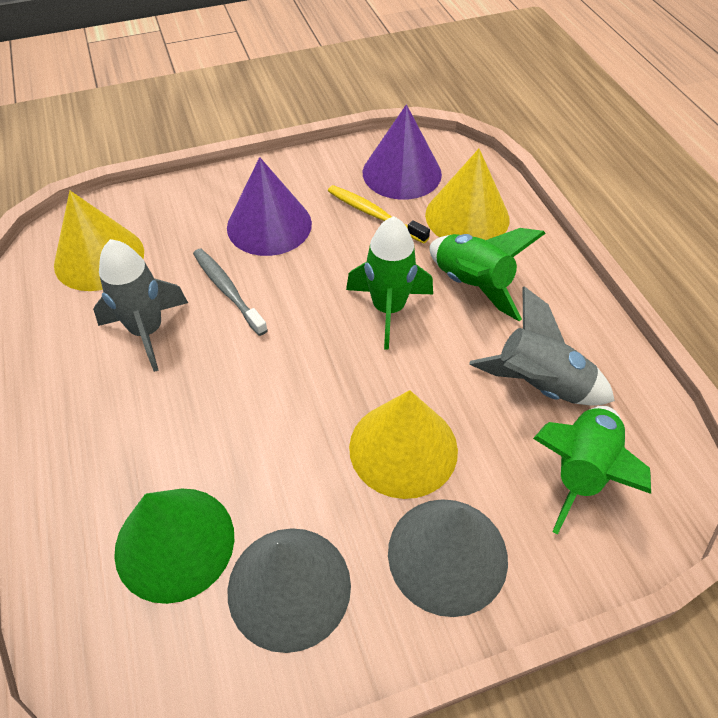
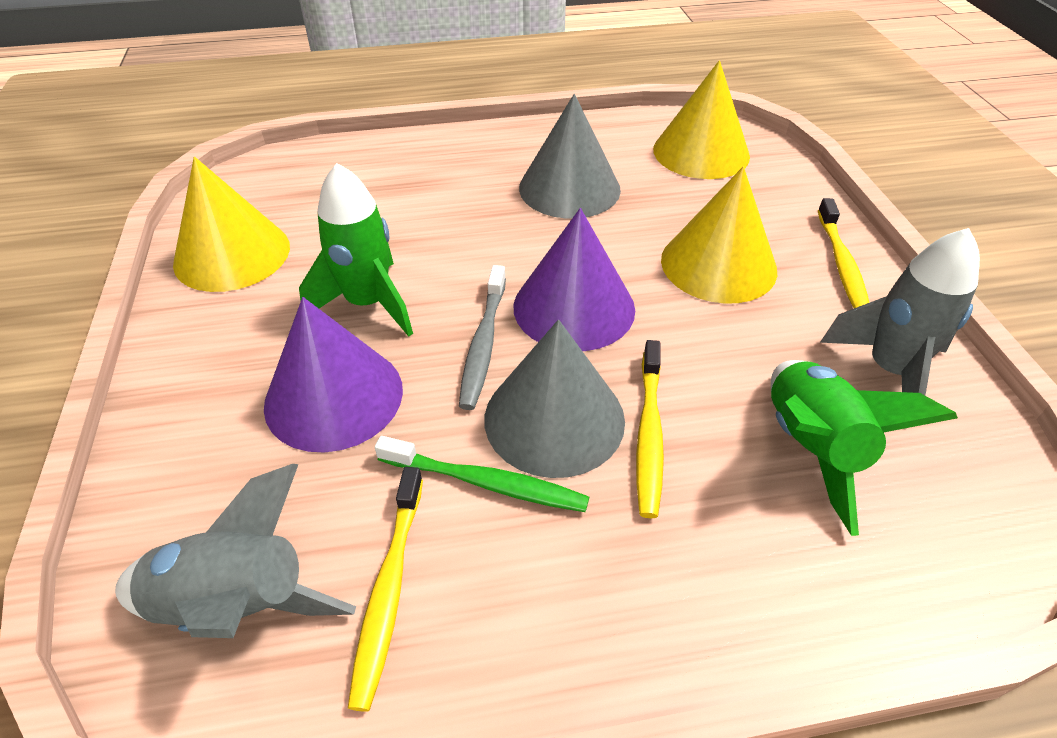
green cone: 1 -> 0
green rocket: 3 -> 2
green toothbrush: 0 -> 1
yellow toothbrush: 1 -> 3

